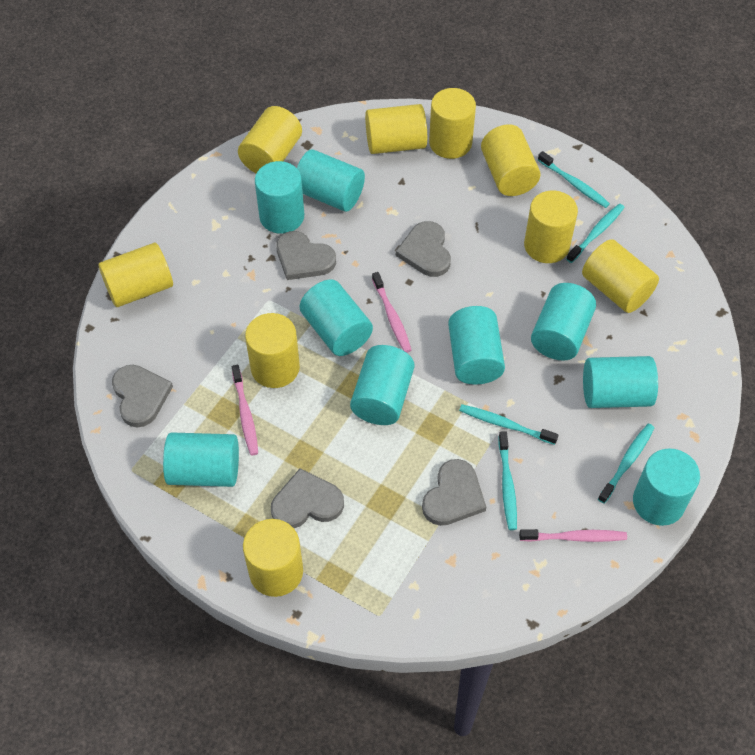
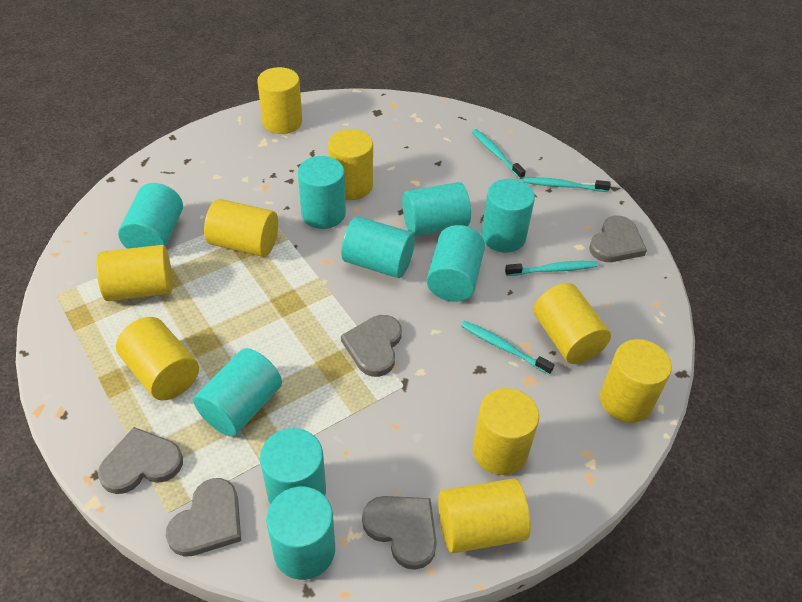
pink toothbrush: 3 -> 0
turquoise toothbrush: 5 -> 4

